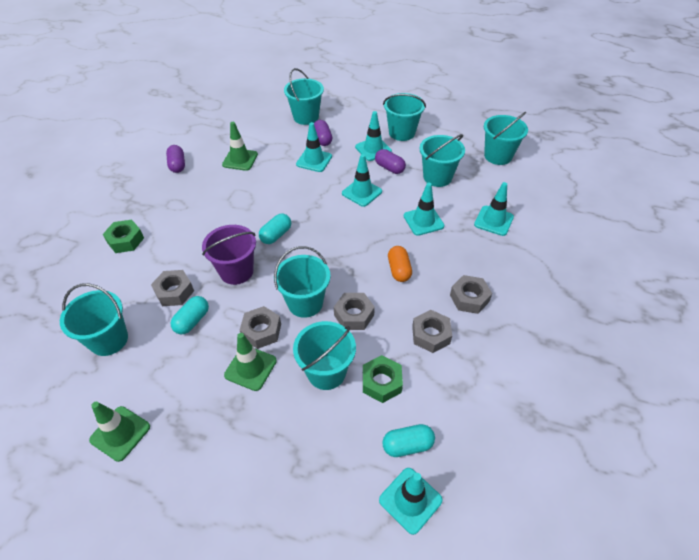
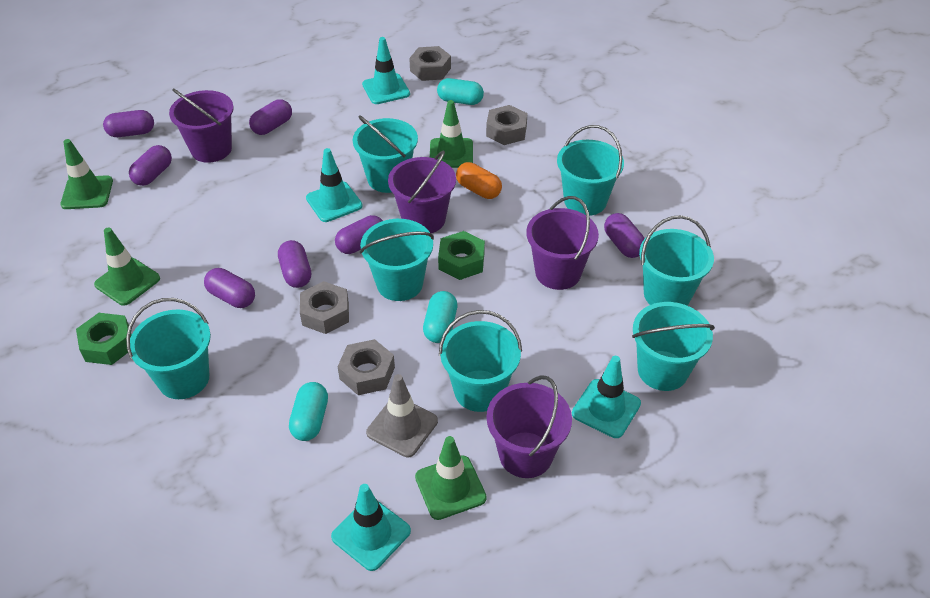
green traffic cone: 3 -> 4
grey nut: 5 -> 4
grey traffic cone: 0 -> 1
purple bucket: 1 -> 4
purple capsule: 3 -> 7
turquoise traffic cone: 6 -> 4

